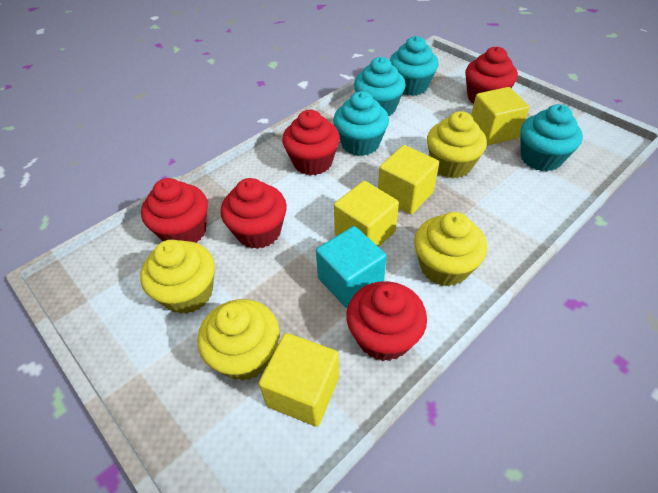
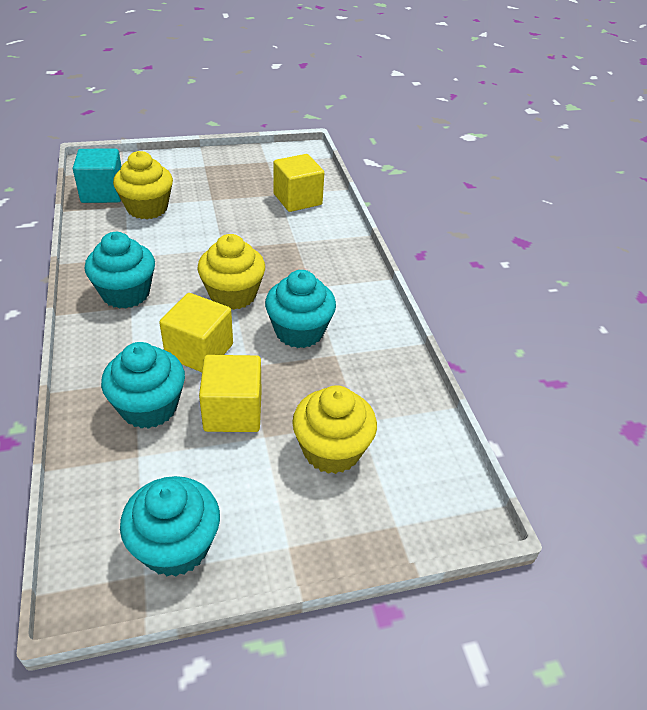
red cupcake: 5 -> 0
yellow cube: 4 -> 3
yellow cupcake: 4 -> 3

